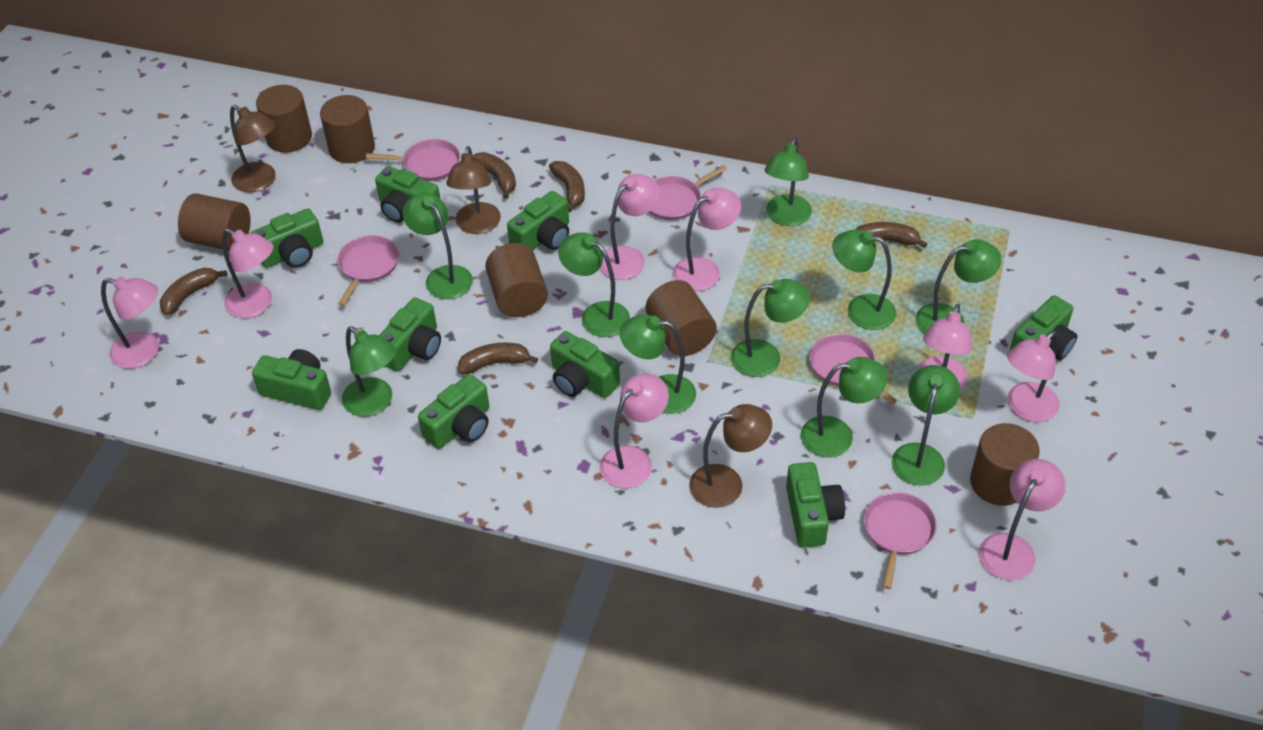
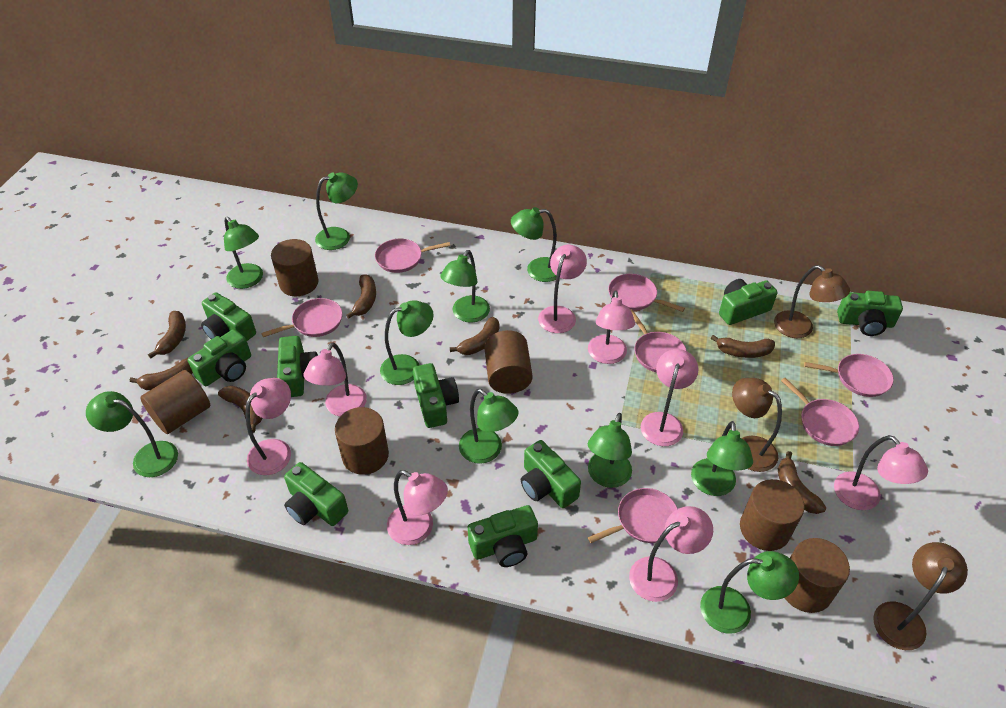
brown banana: 5 -> 7
pink pan: 5 -> 7

